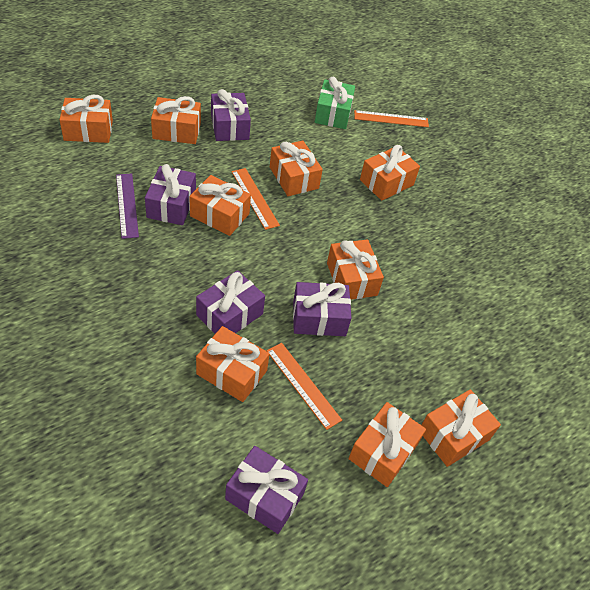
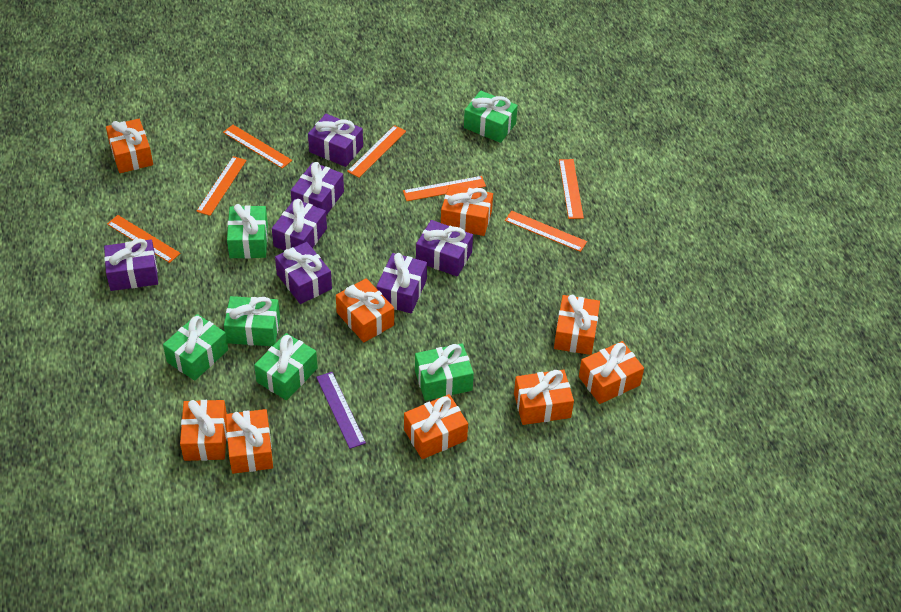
green gift: 1 -> 6
orange ruler: 3 -> 7
purple gift: 5 -> 7

